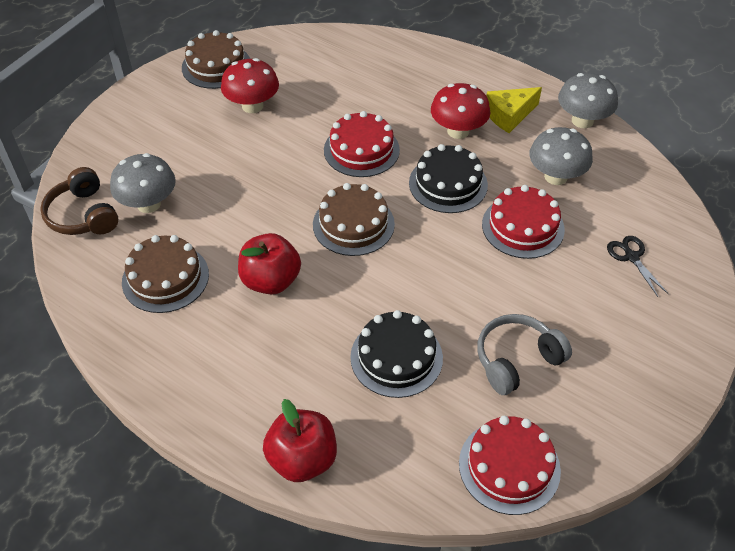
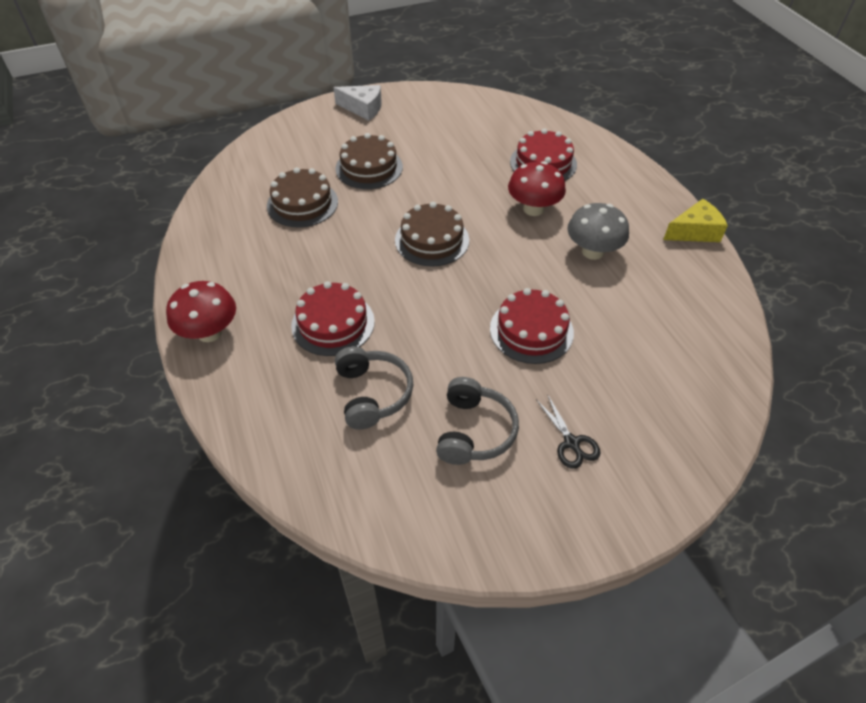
black cake: 2 -> 0
brown headphones: 1 -> 0
grey headphones: 1 -> 2
grey mushroom: 3 -> 1
red apple: 2 -> 0
white cheese: 0 -> 1

